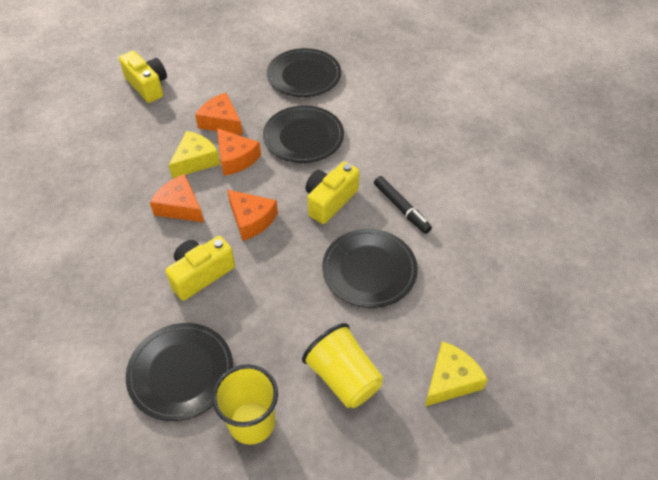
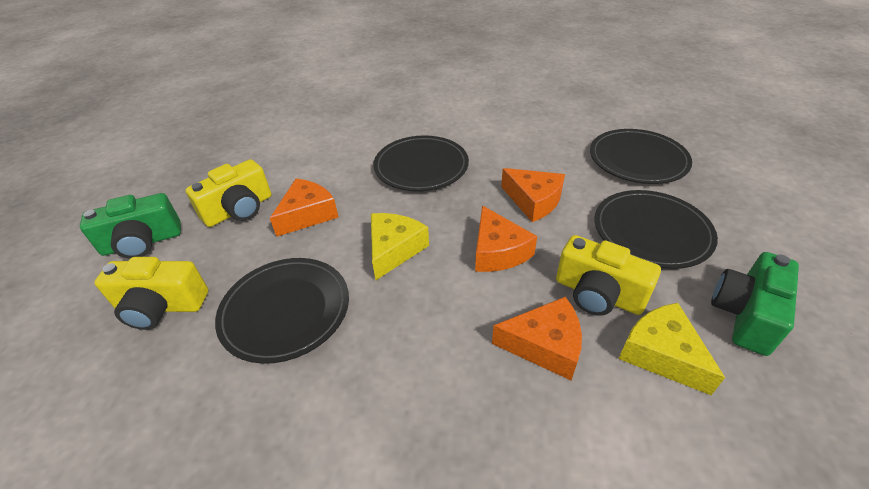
black marker: 1 -> 0
green camera: 0 -> 2
yellow cup: 2 -> 0

